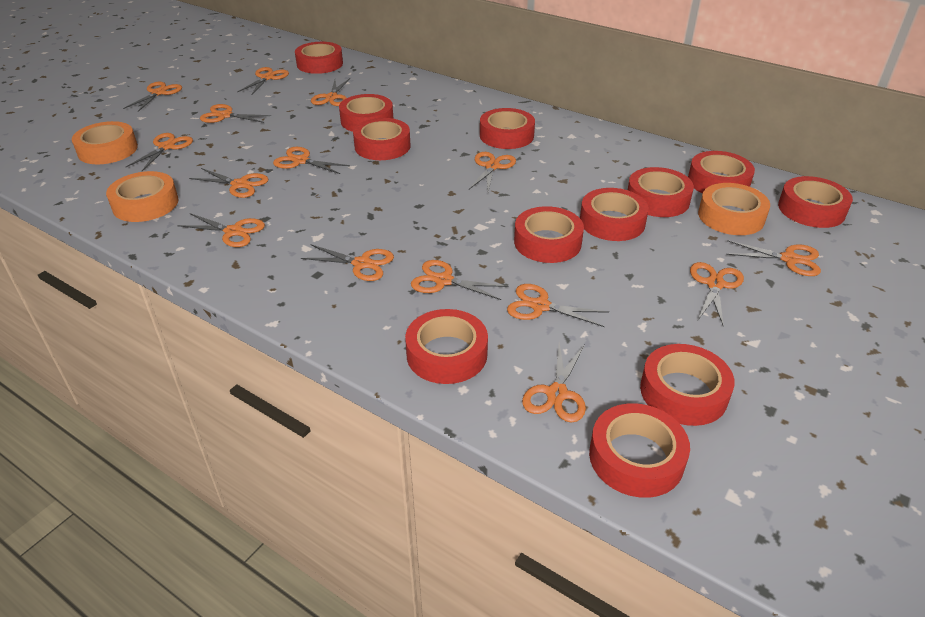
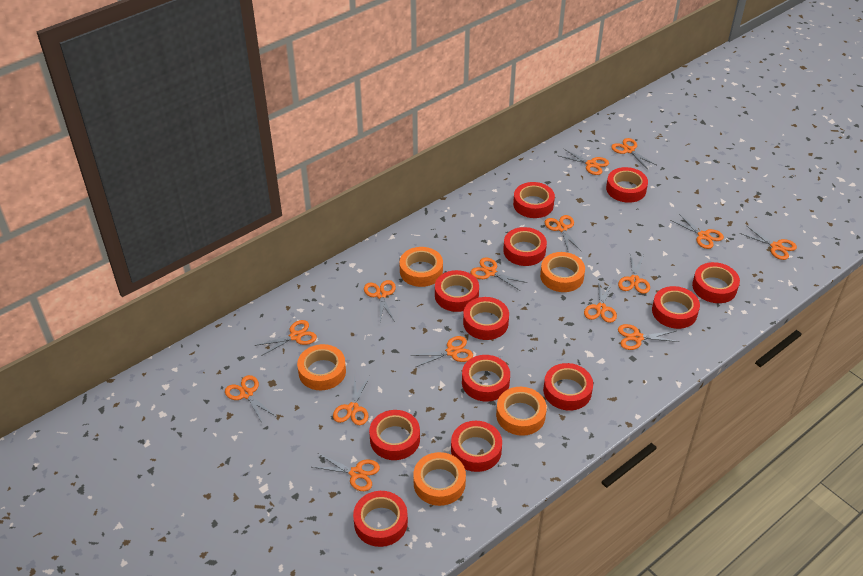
orange tape: 3 -> 5

